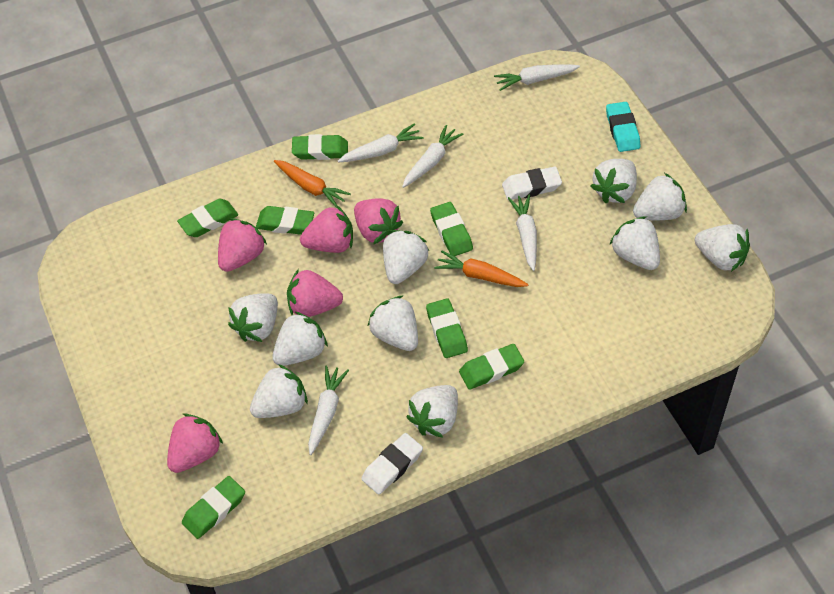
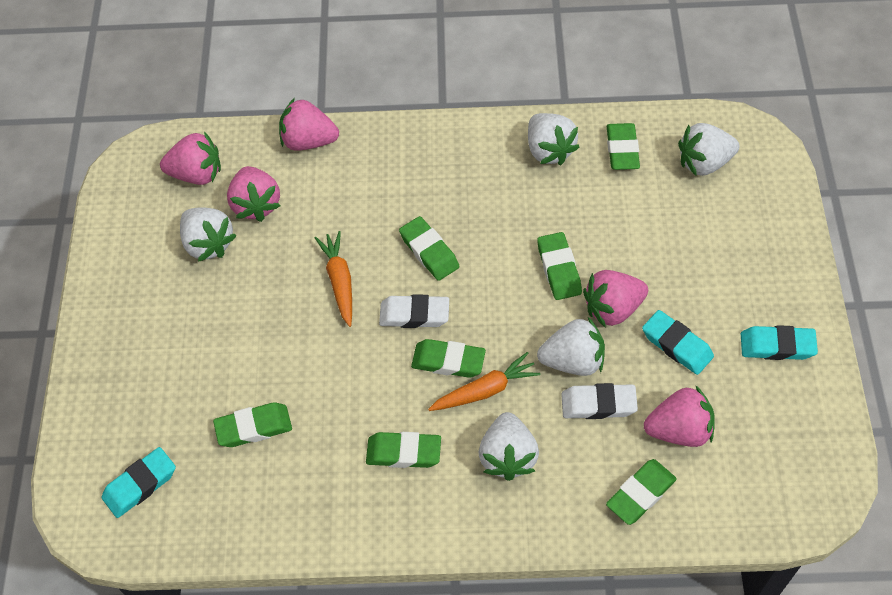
turquoise eraser: 1 -> 3
white carrot: 5 -> 0
white strawberry: 10 -> 5

